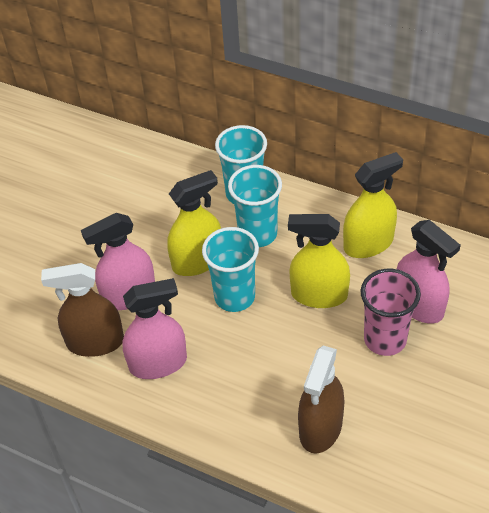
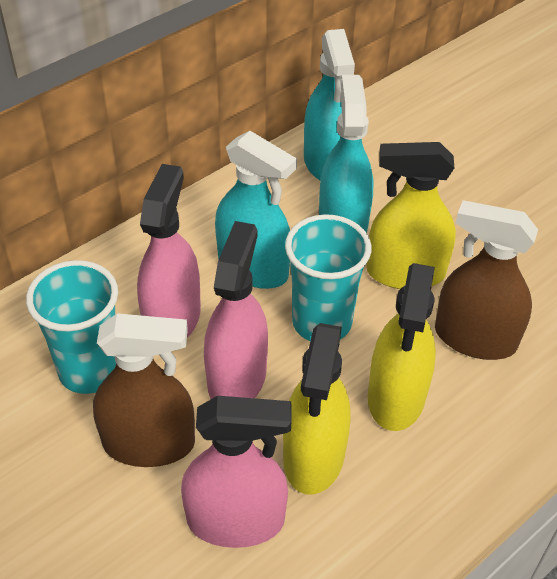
pink cup: 1 -> 0
turquoise cup: 3 -> 2
turquoise spray bottle: 0 -> 3

